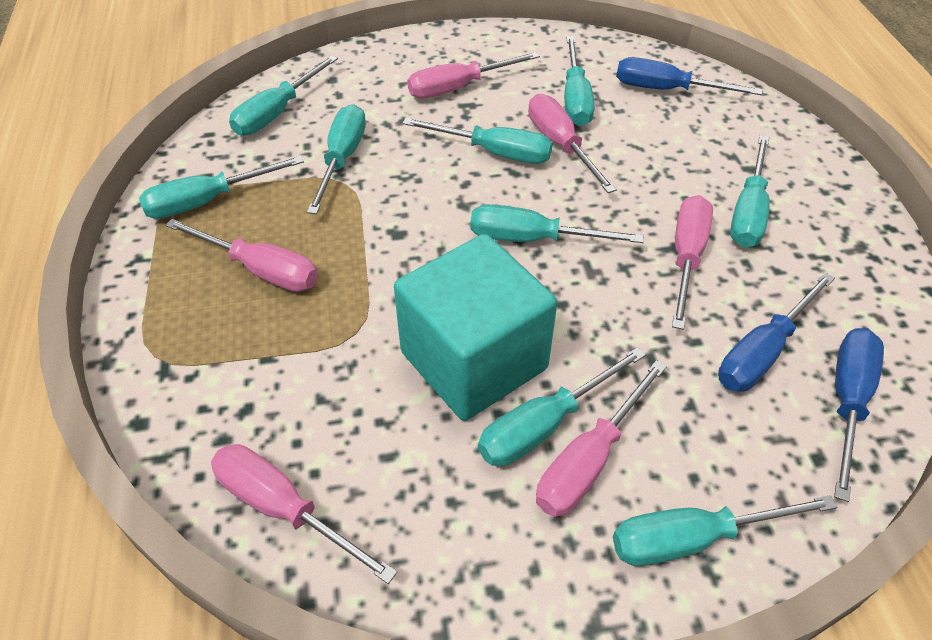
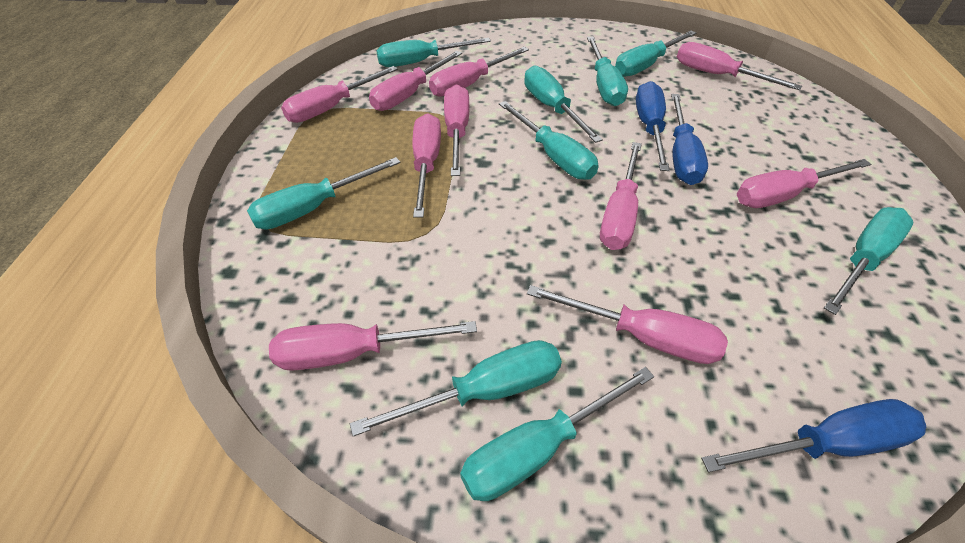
pink screwdriver: 6 -> 10
turquoise cube: 1 -> 0

